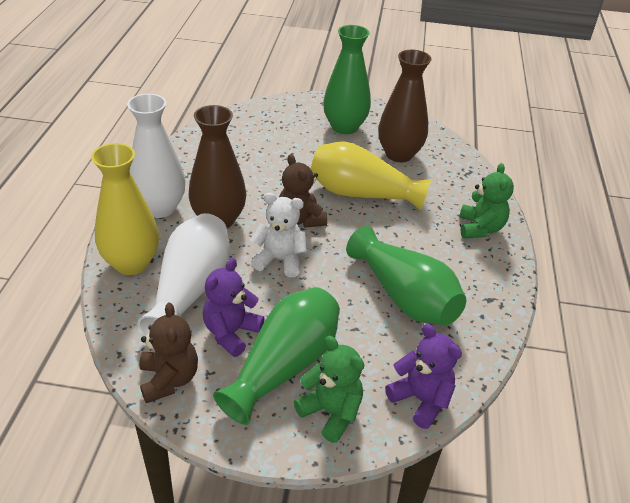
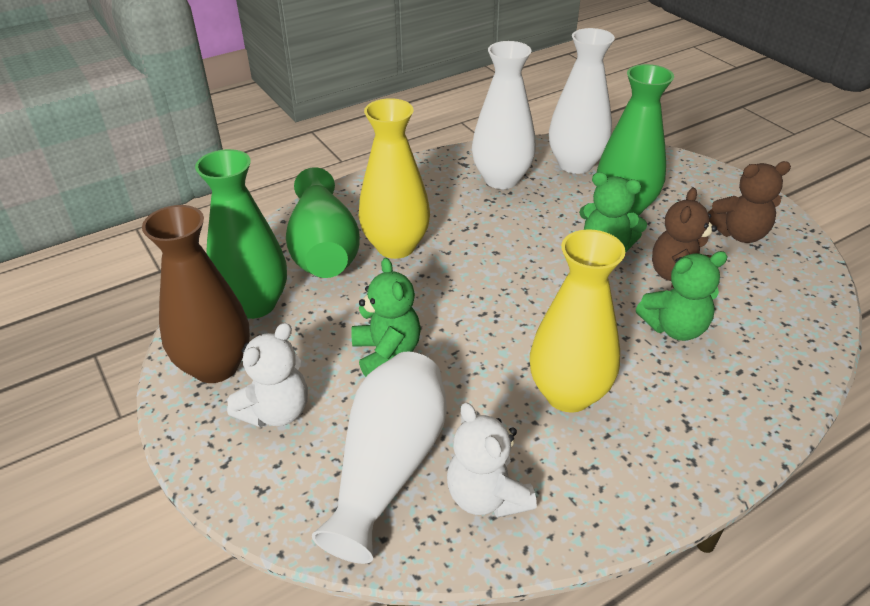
brown vase: 2 -> 1
green teddy bear: 2 -> 3
purple teddy bear: 2 -> 0
white teddy bear: 1 -> 2
white vase: 2 -> 3

